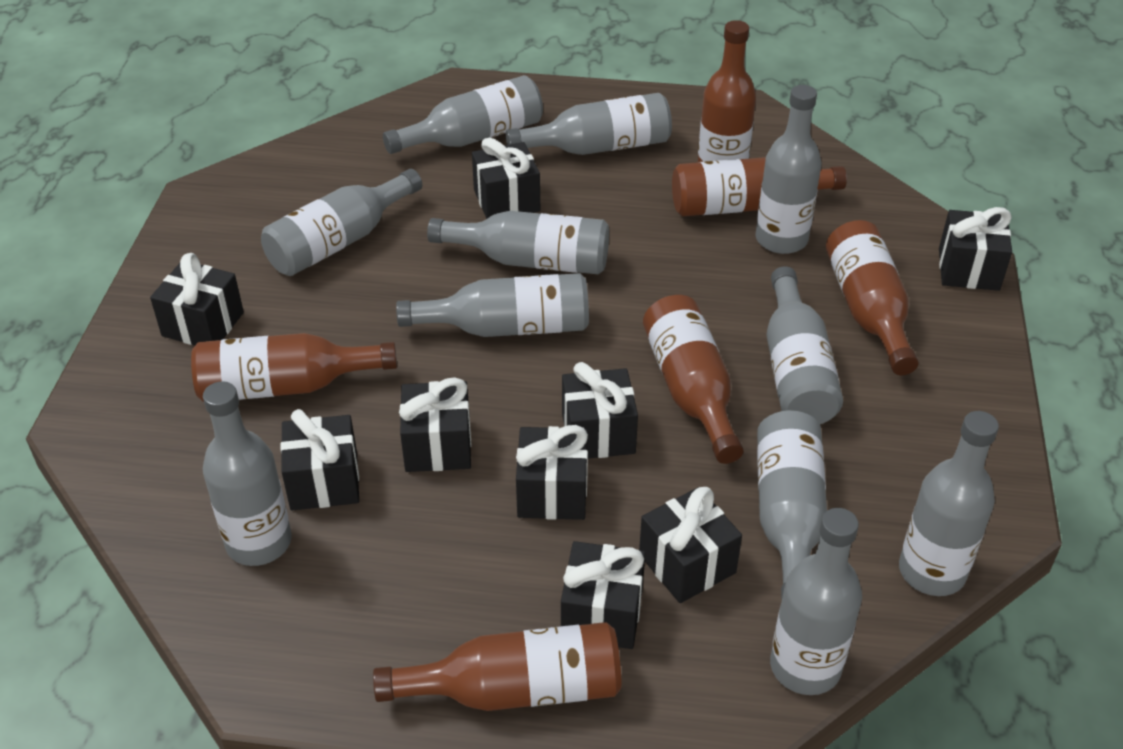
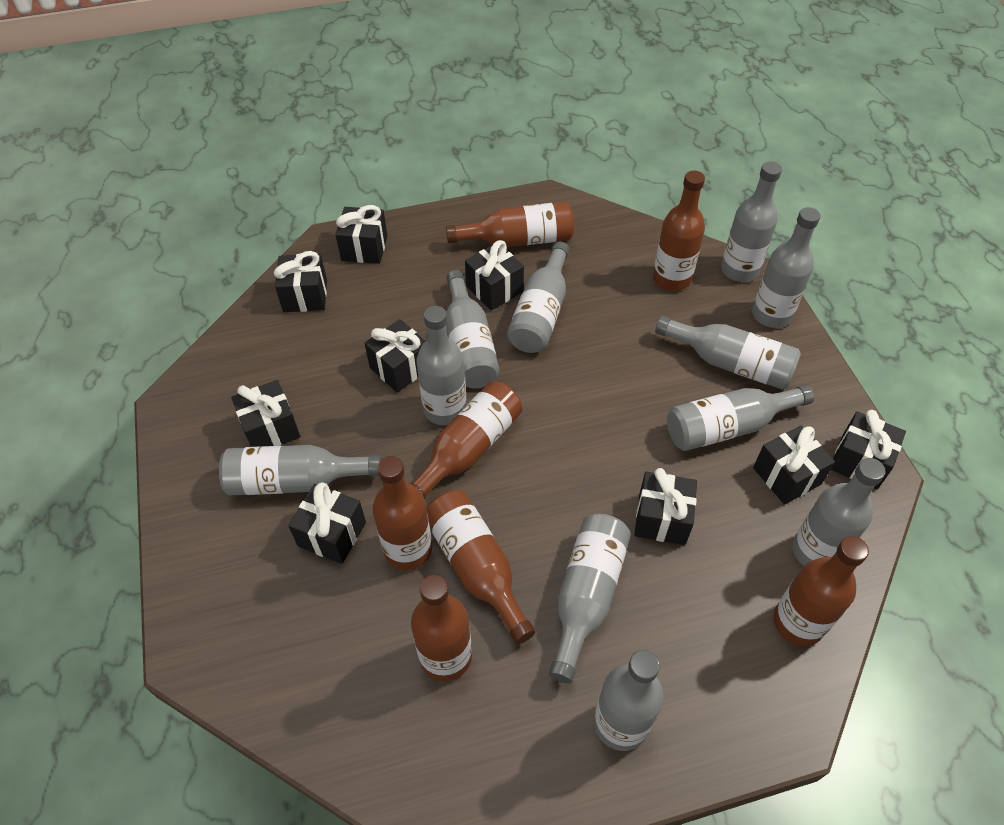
brown bottle: 6 -> 7

